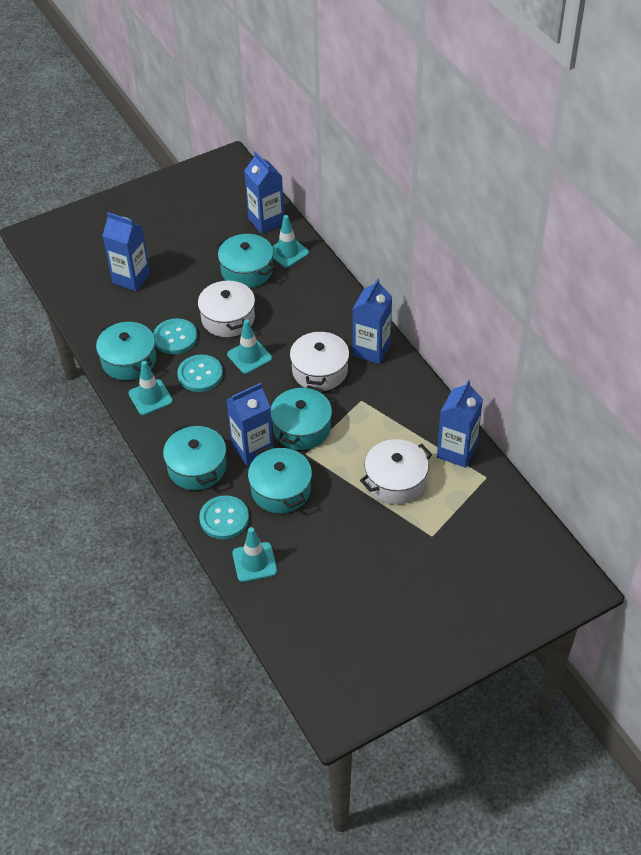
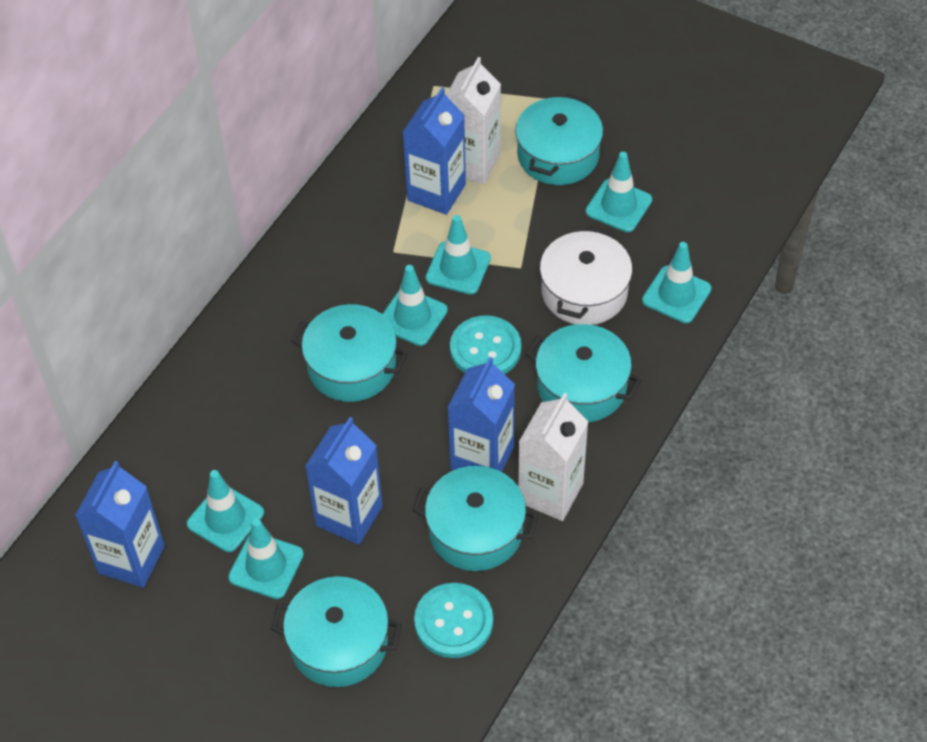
blue carton: 5 -> 4
turquoise button: 3 -> 2
turquoise traffic cone: 4 -> 6
white carton: 0 -> 2
white pot: 3 -> 1

